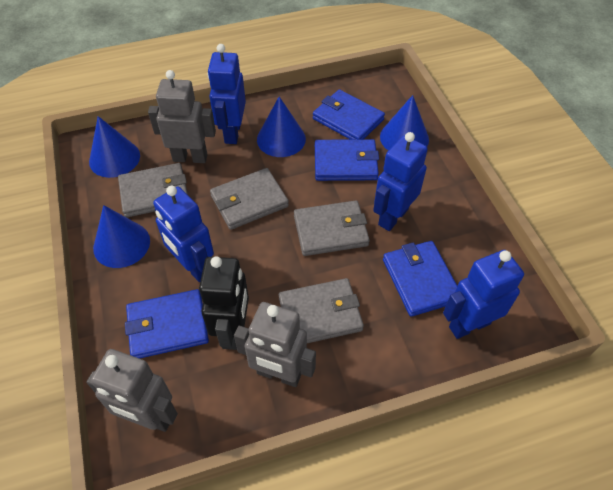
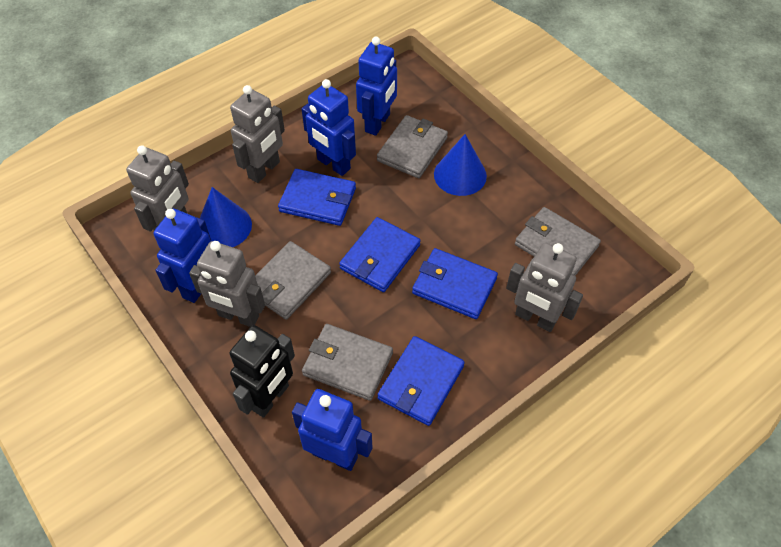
blue cone: 4 -> 2
grey robot: 3 -> 4

